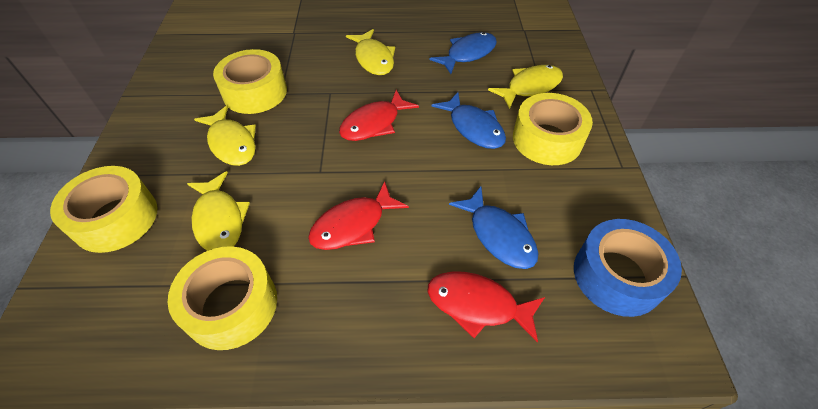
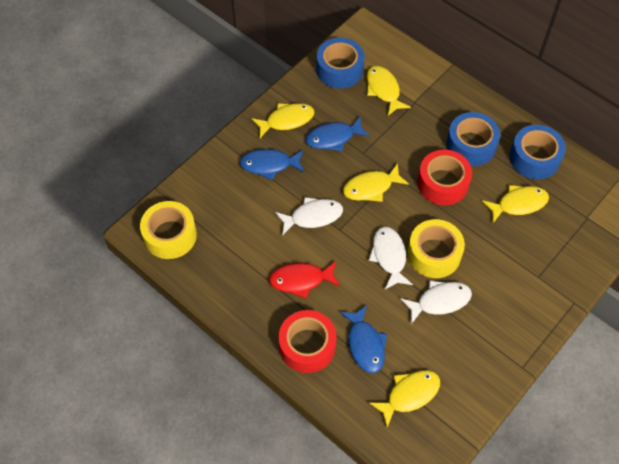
blue tape: 1 -> 3
red fish: 3 -> 1
red tape: 0 -> 2
white fish: 0 -> 3
yellow fish: 4 -> 5
yellow tape: 4 -> 2

